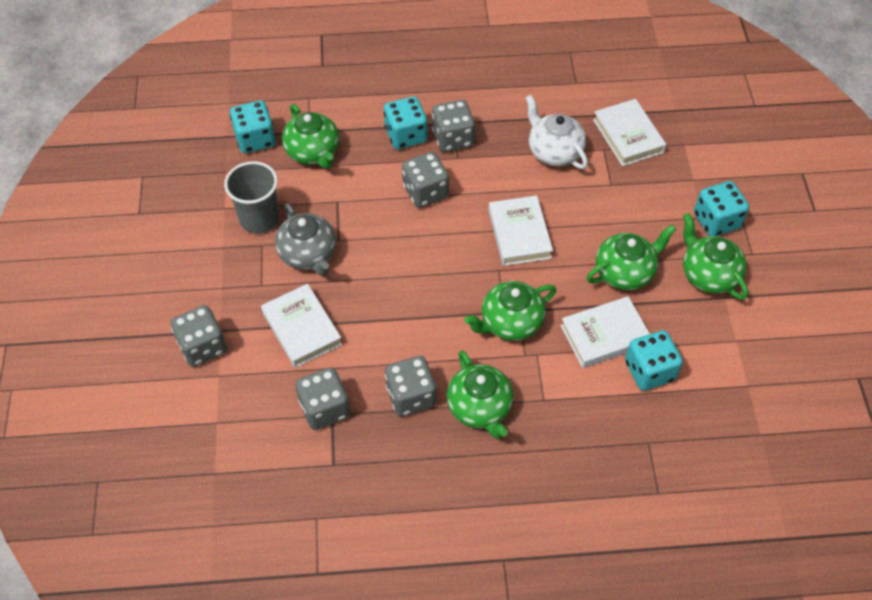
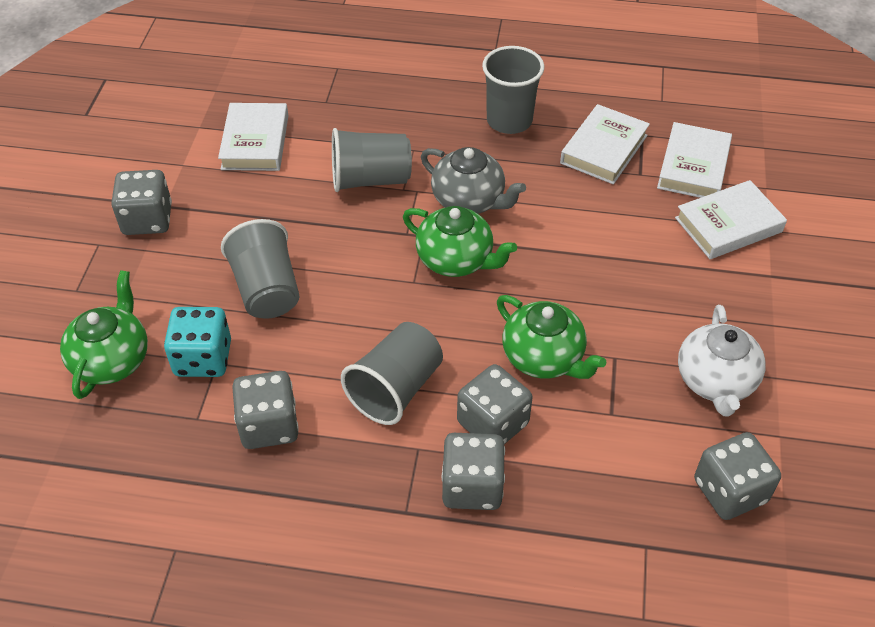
green teapot: 5 -> 3
grey cup: 1 -> 4
turquoise dice: 4 -> 1

